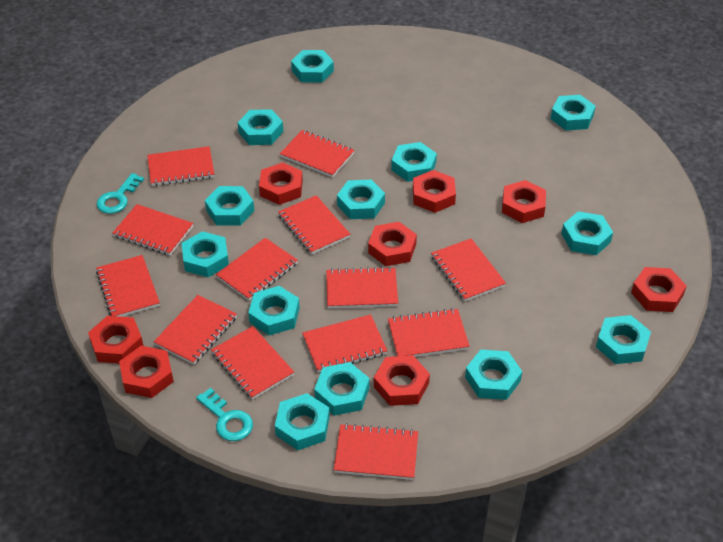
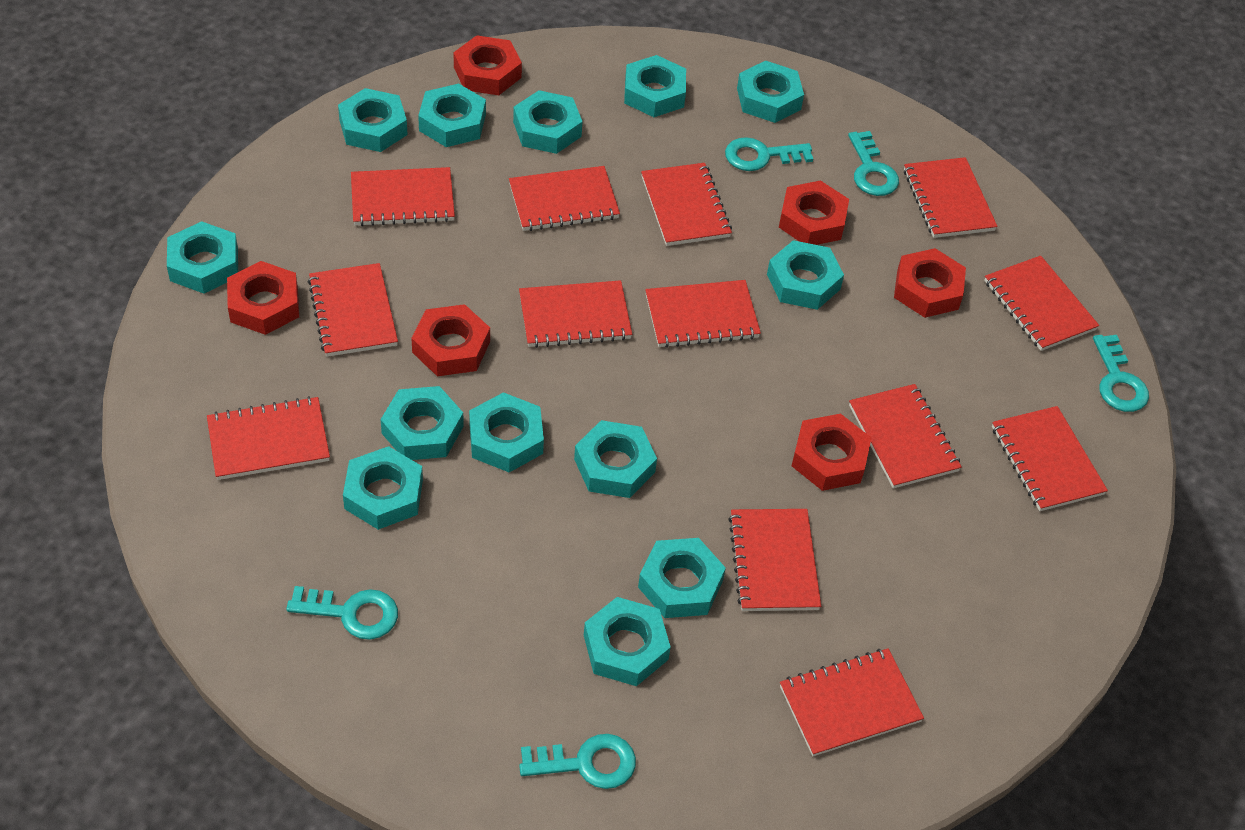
red nut: 8 -> 6
turquoise key: 2 -> 5

